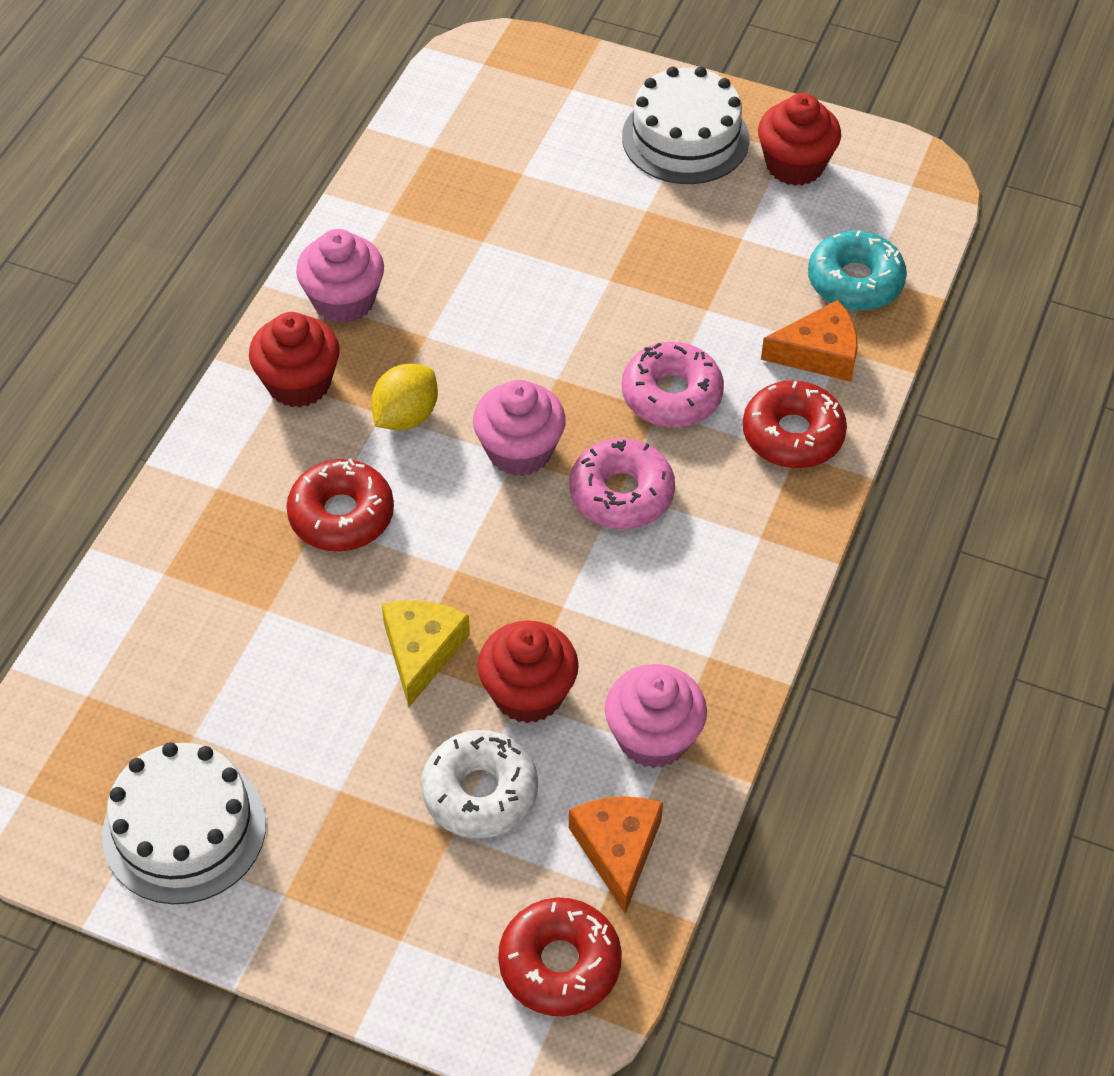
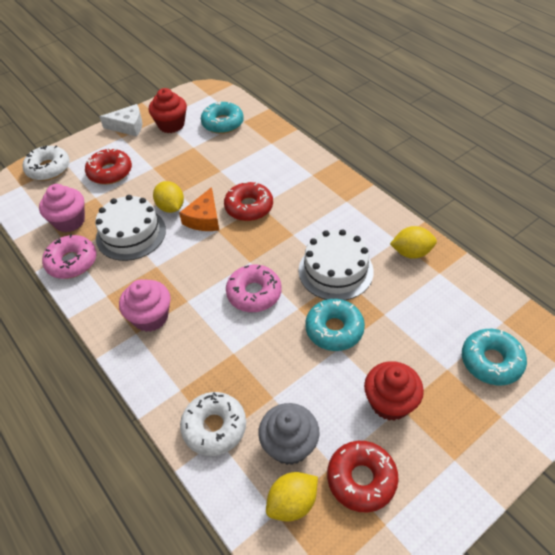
grey cupcake: 0 -> 1
orange cheese: 2 -> 1
pink cupcake: 3 -> 2
red cupcake: 3 -> 2
turquoise donut: 1 -> 3
white cheese: 0 -> 1
white donut: 1 -> 2
yellow cheese: 1 -> 0
yellow lemon: 1 -> 3

